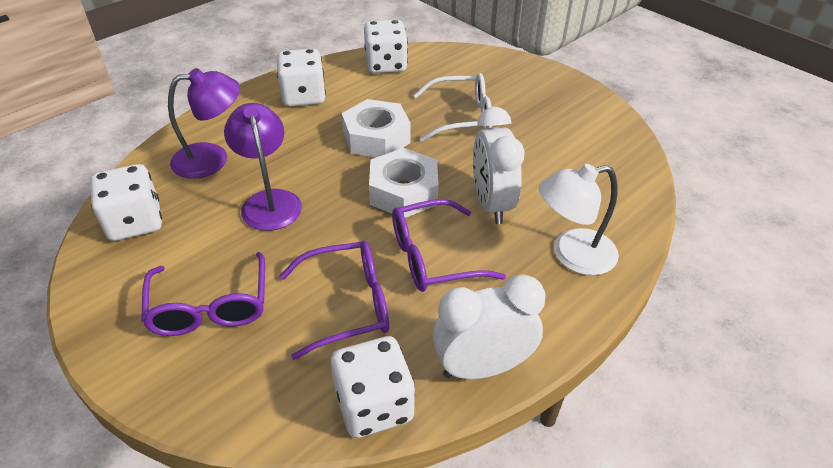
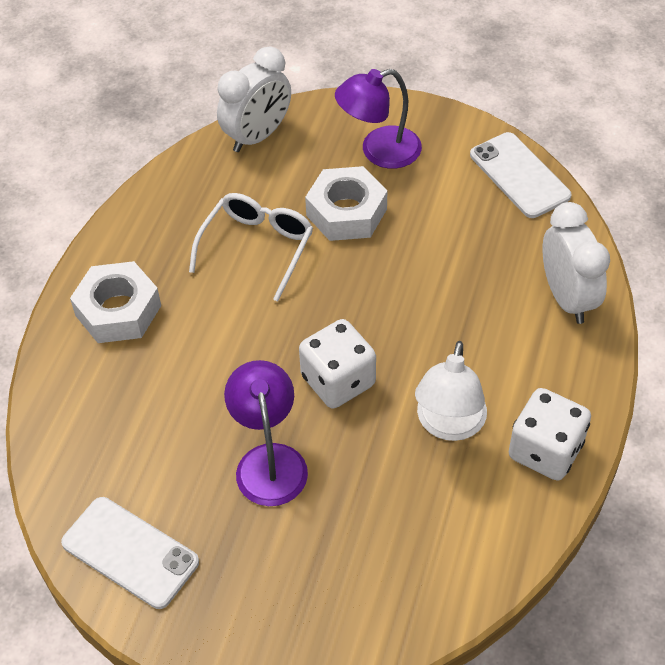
purple glasses: 3 -> 0
white dice: 4 -> 2
white phone: 0 -> 2

